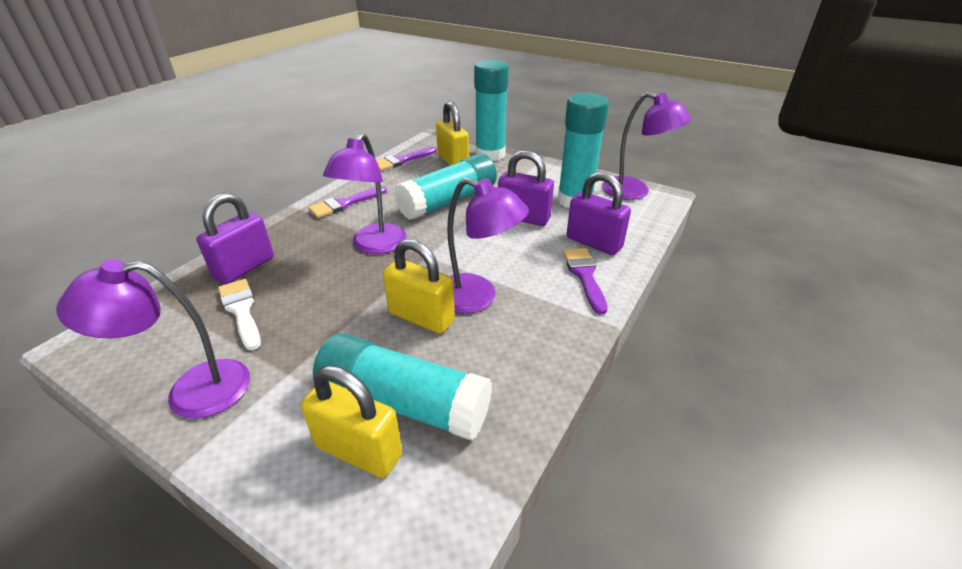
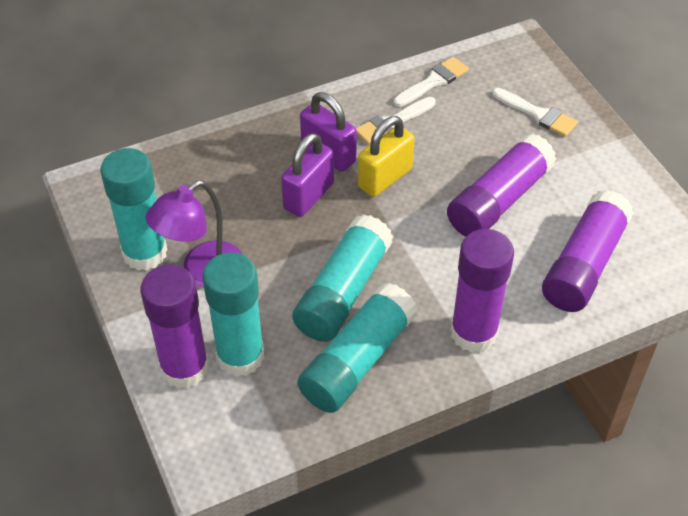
purple brush: 3 -> 0
purple glue stick: 0 -> 4
purple lamp: 4 -> 1
purple padlock: 3 -> 2
white brush: 1 -> 3
yellow padlock: 3 -> 1

